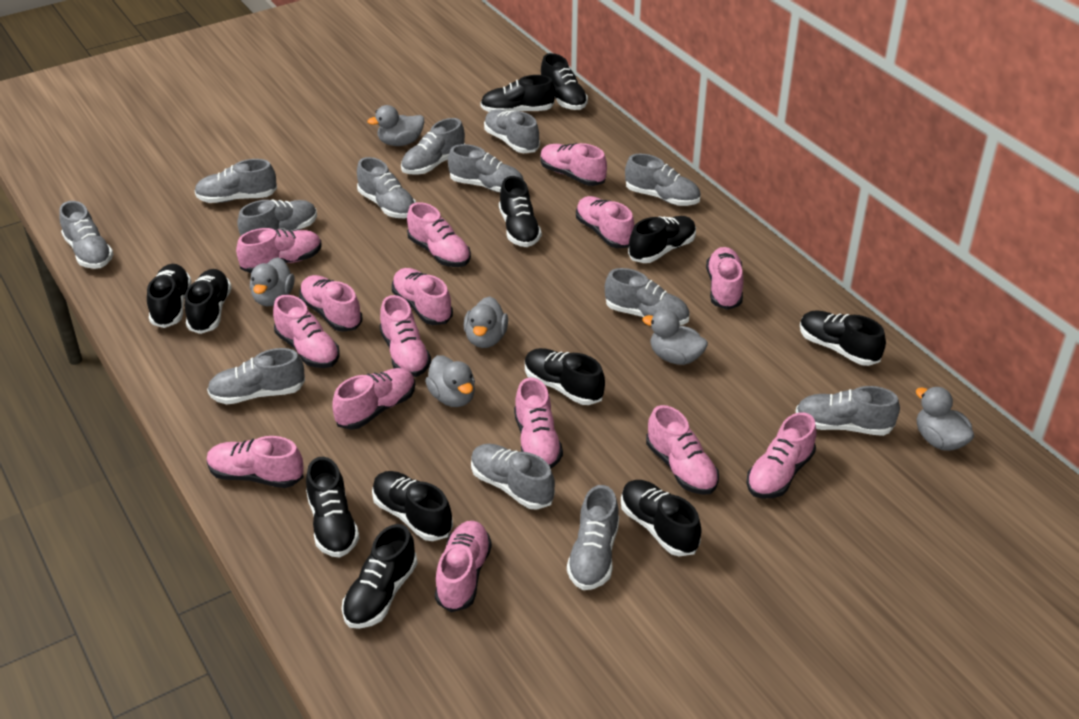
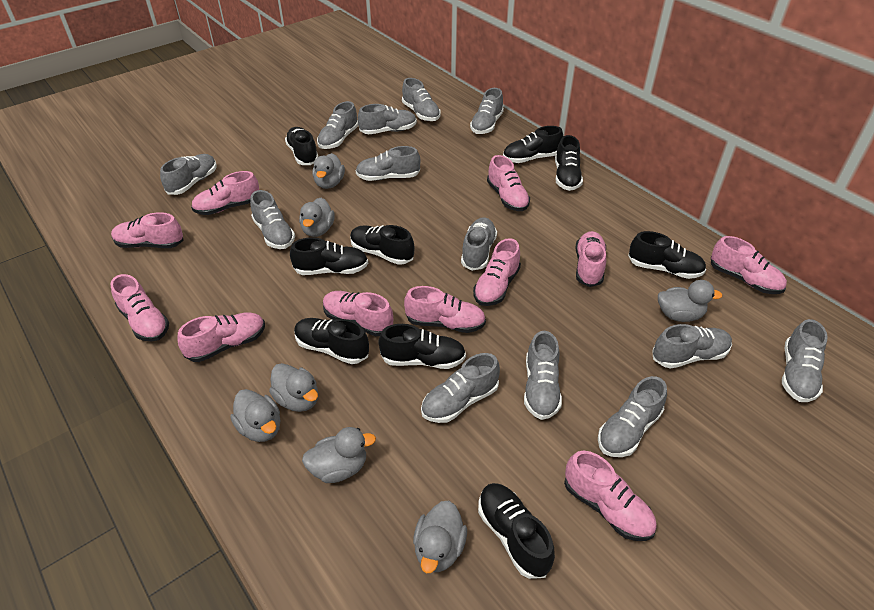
black shoe: 12 -> 9
grey duck: 6 -> 7
pink shoe: 15 -> 11

